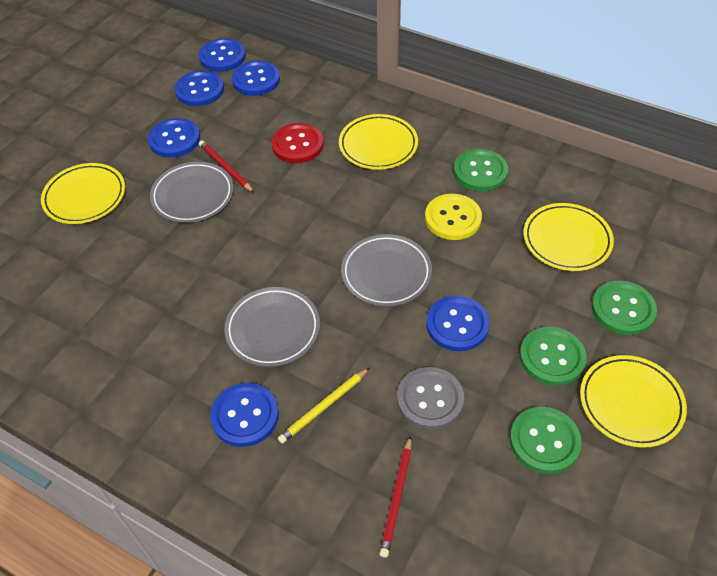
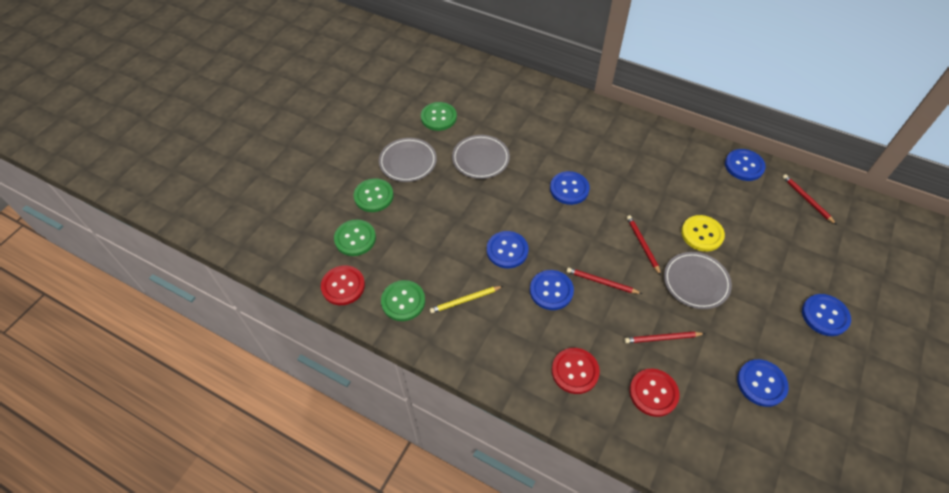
grey button: 1 -> 0
red button: 1 -> 3
red pencil: 2 -> 4
yellow plate: 4 -> 0

